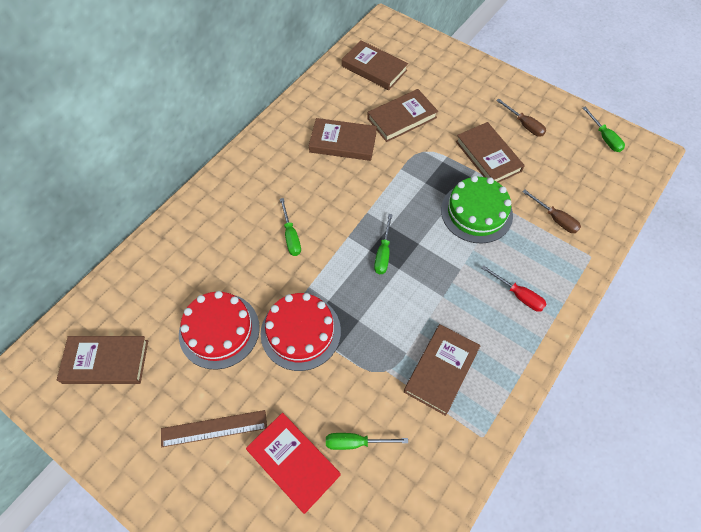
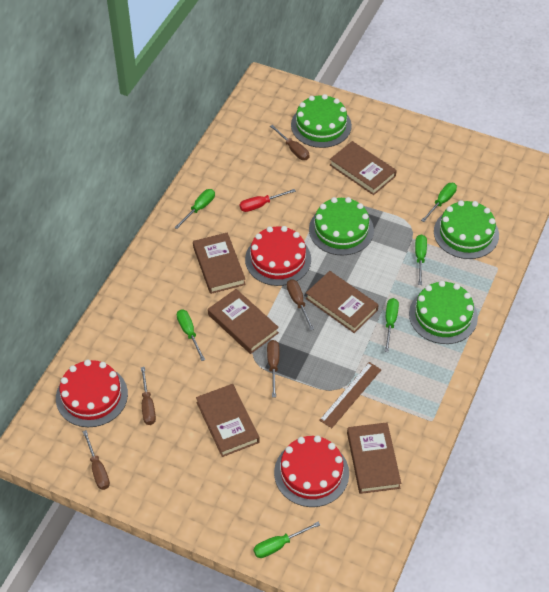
brown screwdriver: 2 -> 5
green cake: 1 -> 4
green screwdriver: 4 -> 6
red book: 1 -> 0
red cake: 2 -> 3

